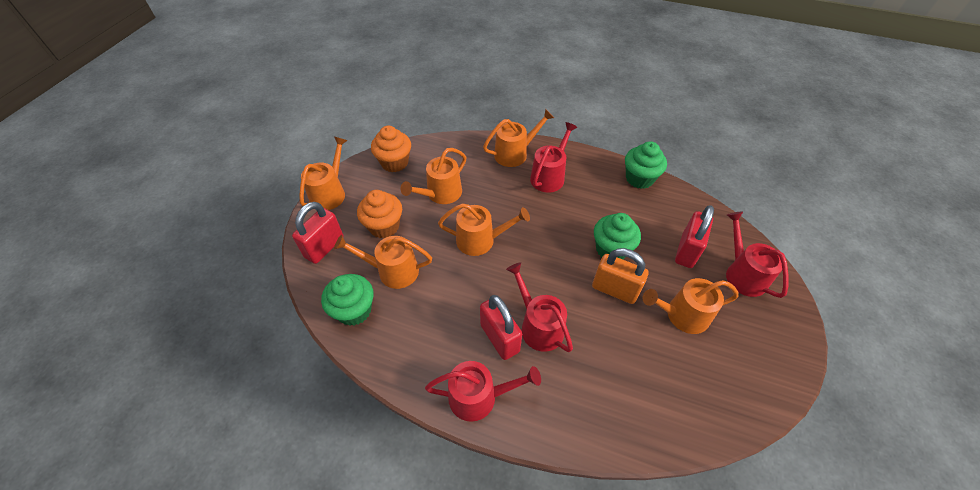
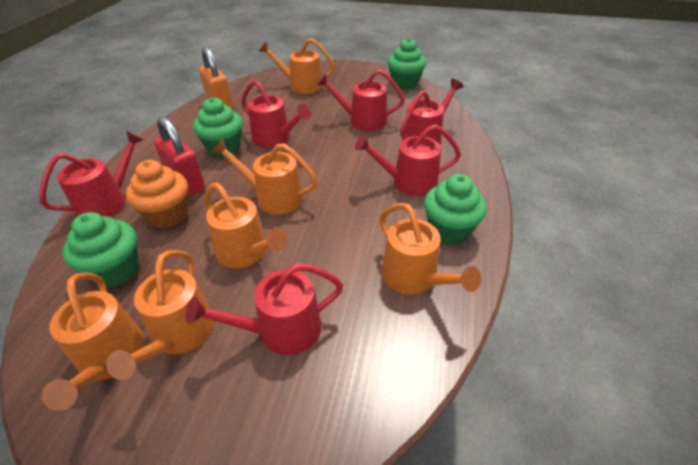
green cupcake: 3 -> 4
orange cupcake: 2 -> 1
red padlock: 3 -> 1
red watering can: 4 -> 6

